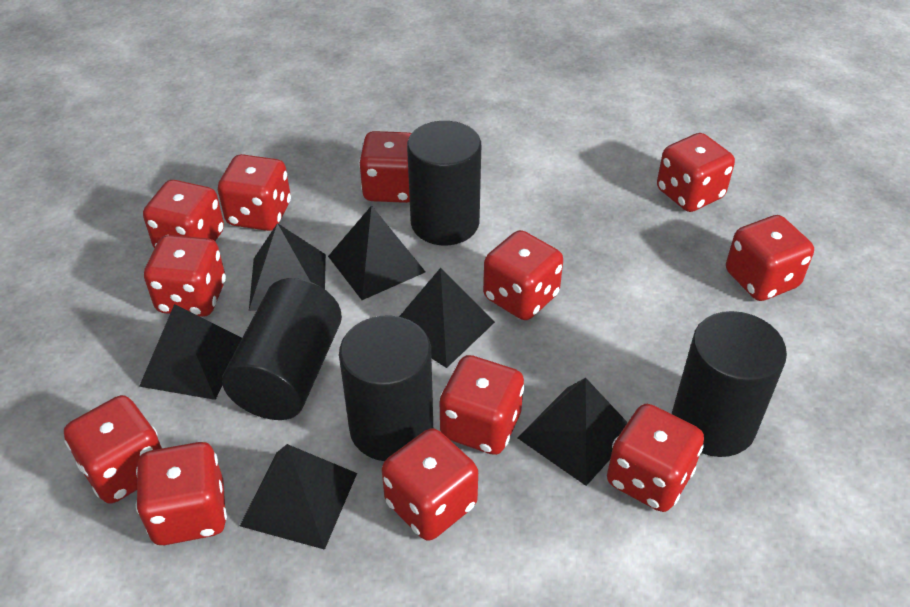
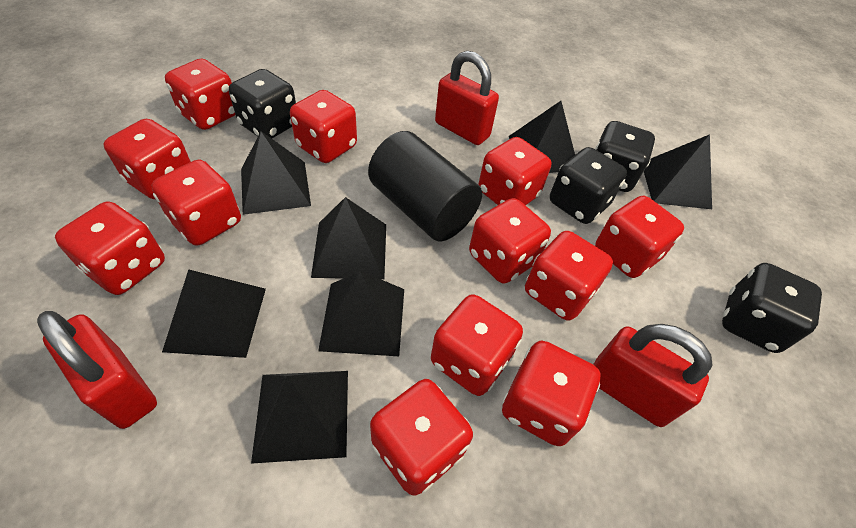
black cylinder: 4 -> 1
black dice: 0 -> 4
black pyramid: 6 -> 7
red padlock: 0 -> 3

